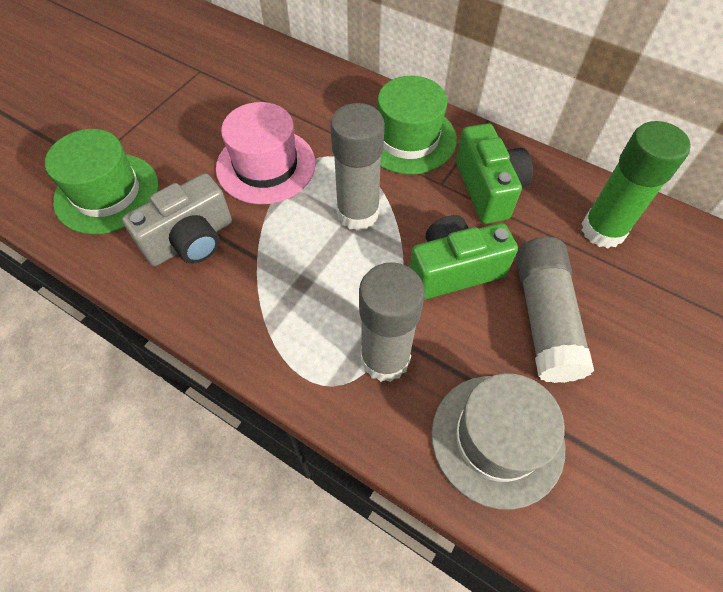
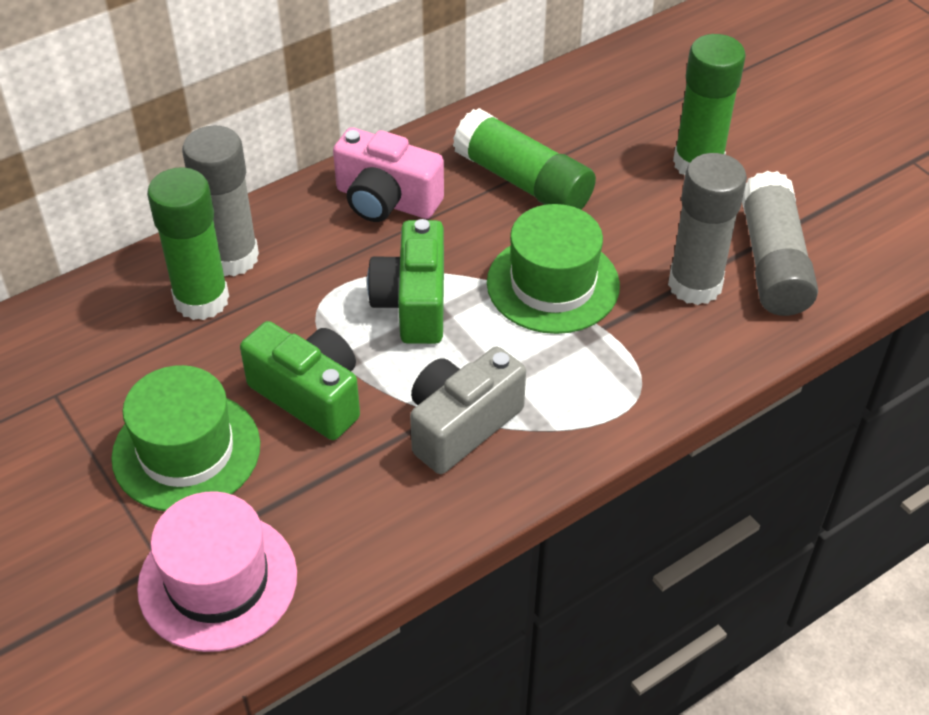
green glue stick: 1 -> 3
grey hat: 1 -> 0
pink camera: 0 -> 1

